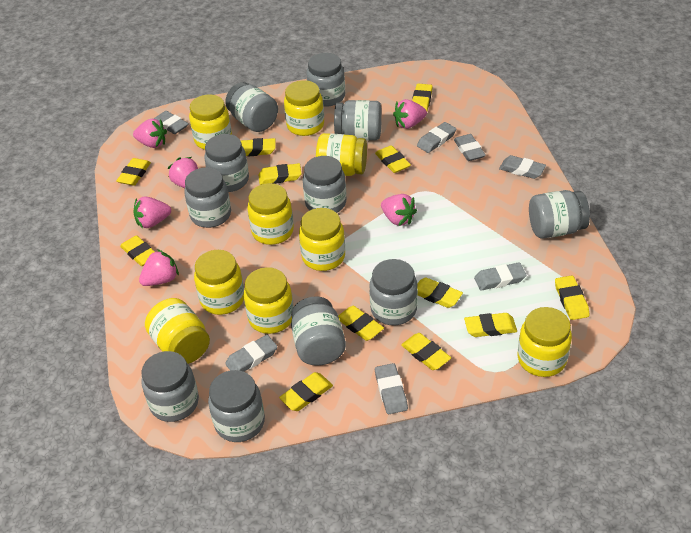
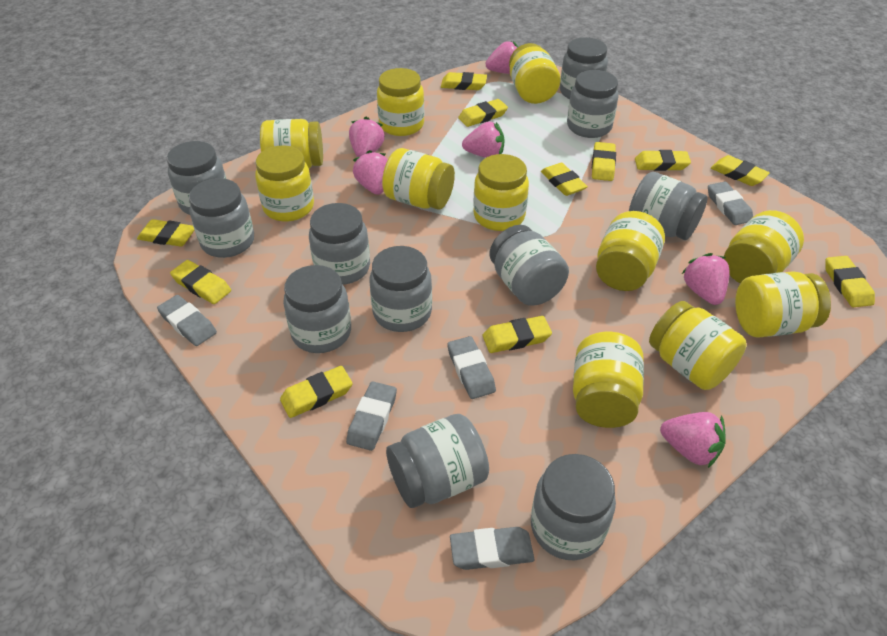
grey eraser: 7 -> 5
yellow eraser: 12 -> 11
yellow jar: 9 -> 11

